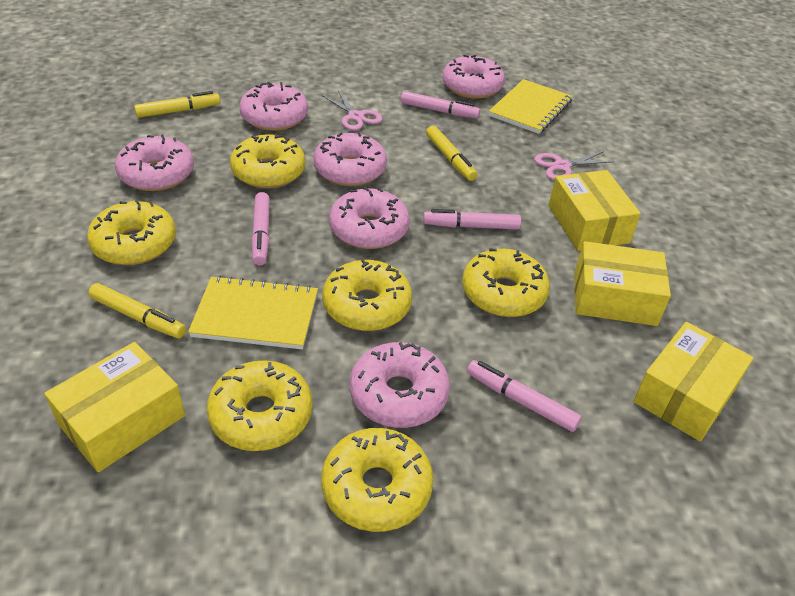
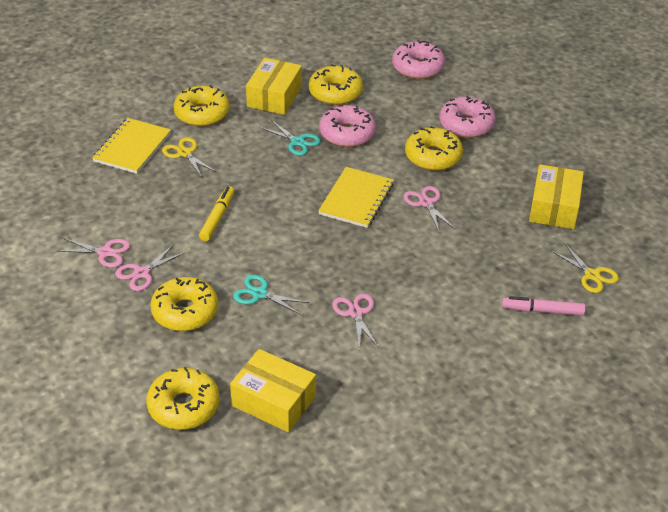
pink donut: 6 -> 3
pink marker: 4 -> 1
pink scissors: 2 -> 4
turquoise scissors: 0 -> 2
yellow box: 4 -> 3
yellow donut: 6 -> 5
yellow marker: 3 -> 1
yellow scissors: 0 -> 2

